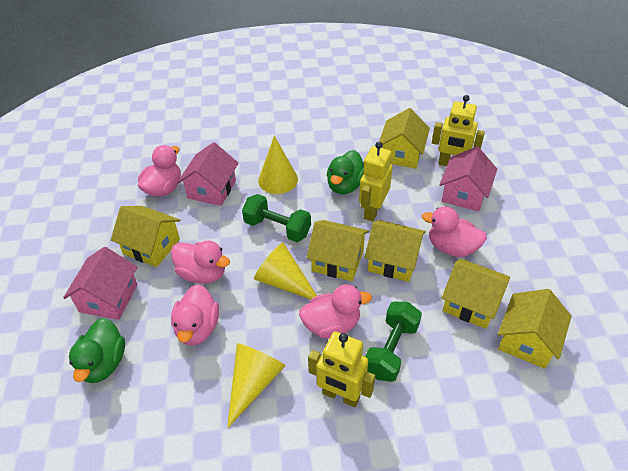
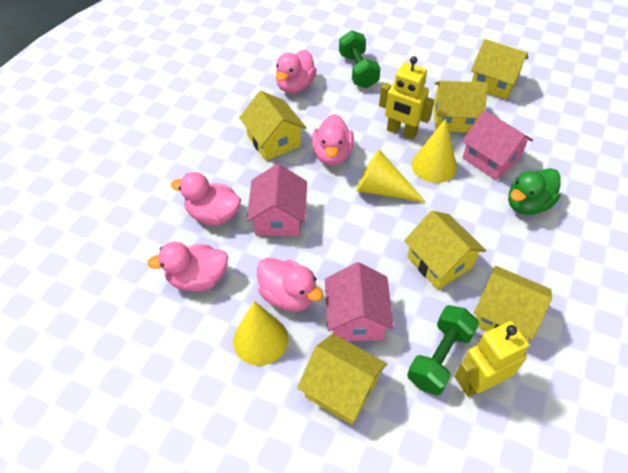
green duck: 2 -> 1
yellow robot: 3 -> 2

